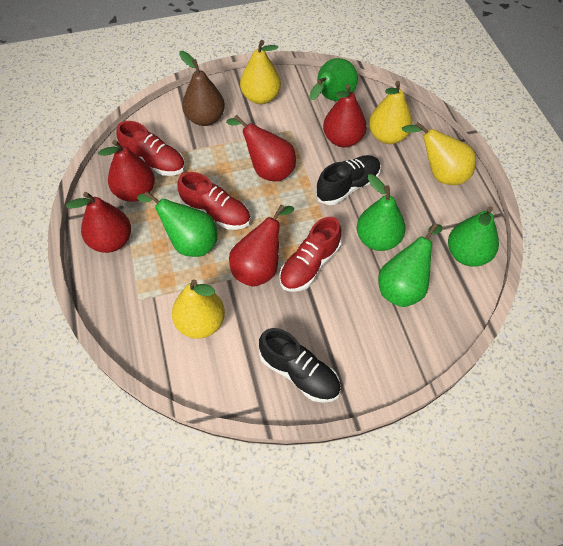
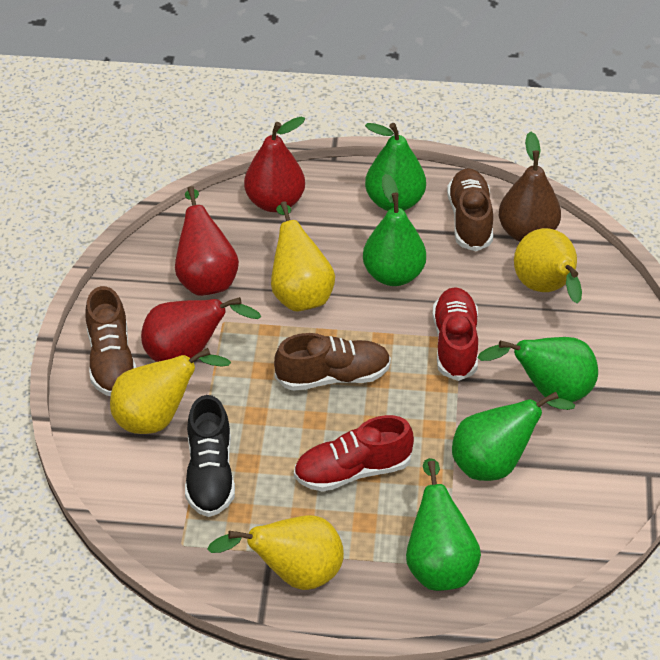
black shoe: 2 -> 1
brown shoe: 0 -> 3
red pear: 5 -> 3
red shoe: 3 -> 2

